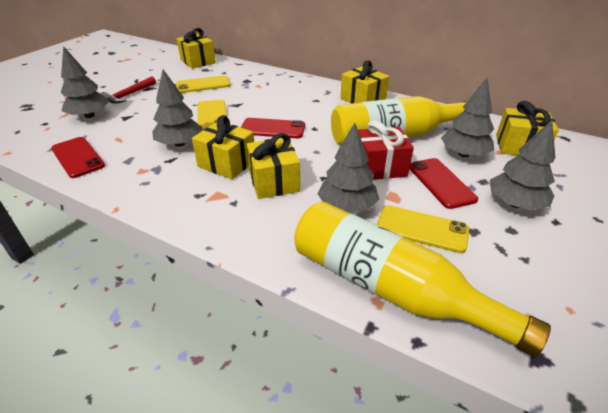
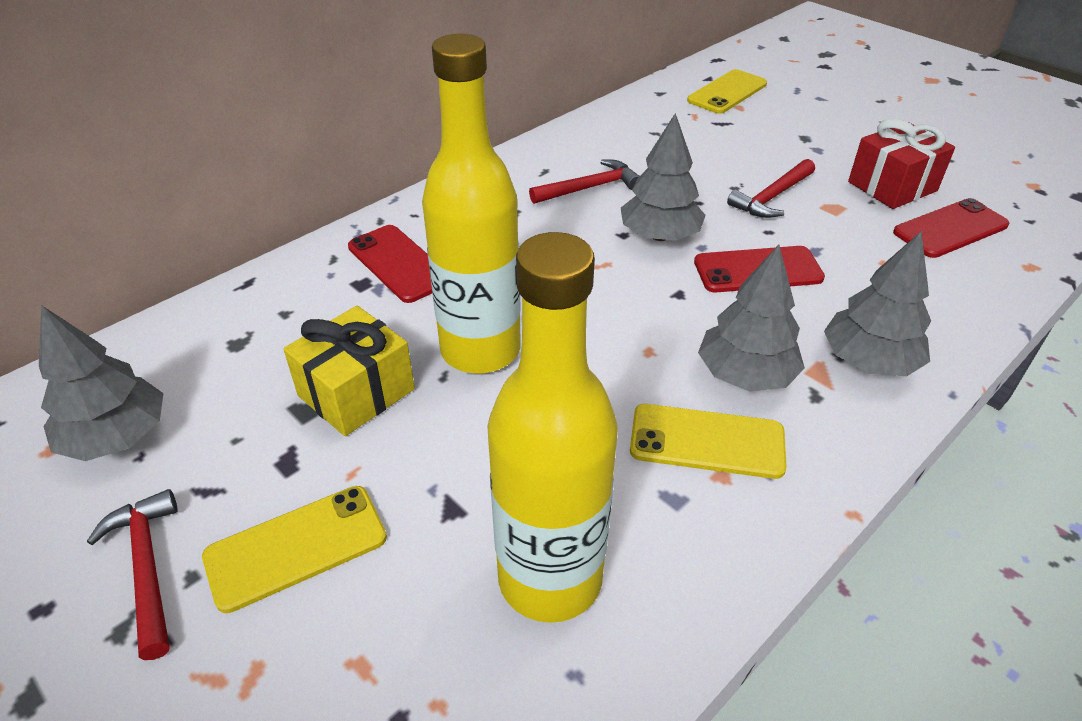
grey tree: 5 -> 4
red hammer: 1 -> 3
yellow gift: 5 -> 1

